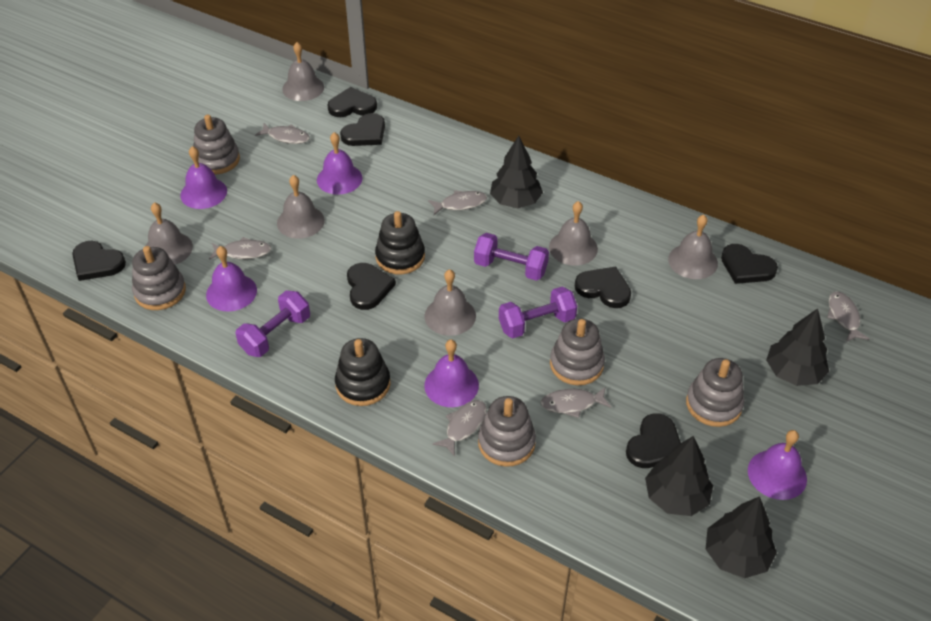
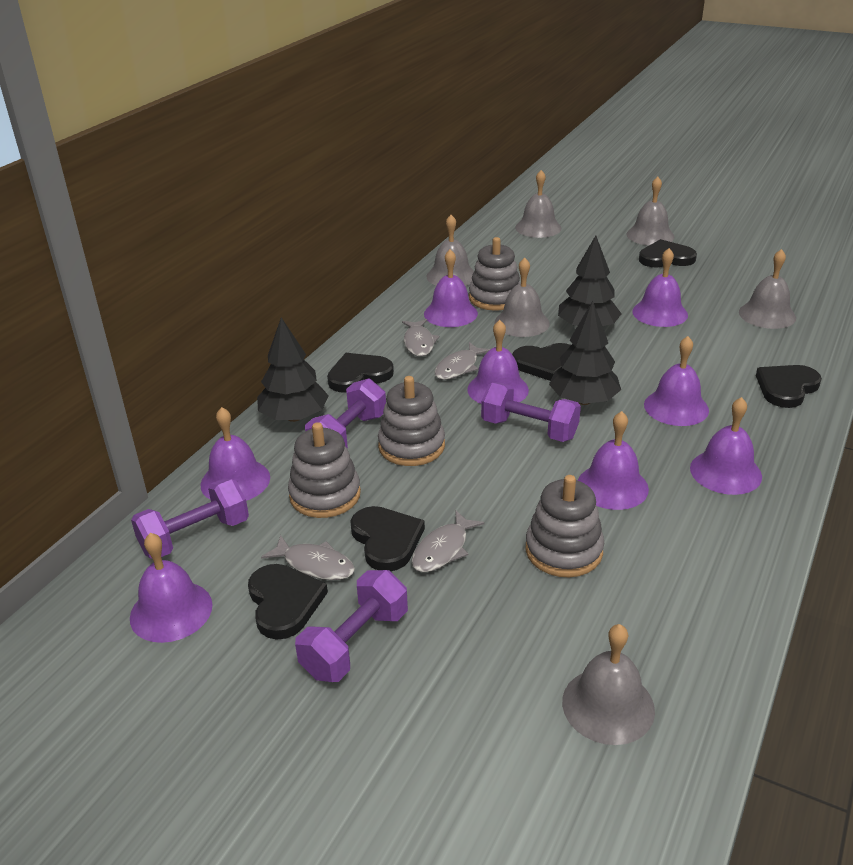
black heart: 7 -> 6
black stacking toy: 2 -> 0
black tree: 4 -> 3
grey fish: 6 -> 4
grey stacking toy: 5 -> 4
purple bell: 5 -> 8
purple dumbbell: 3 -> 4

